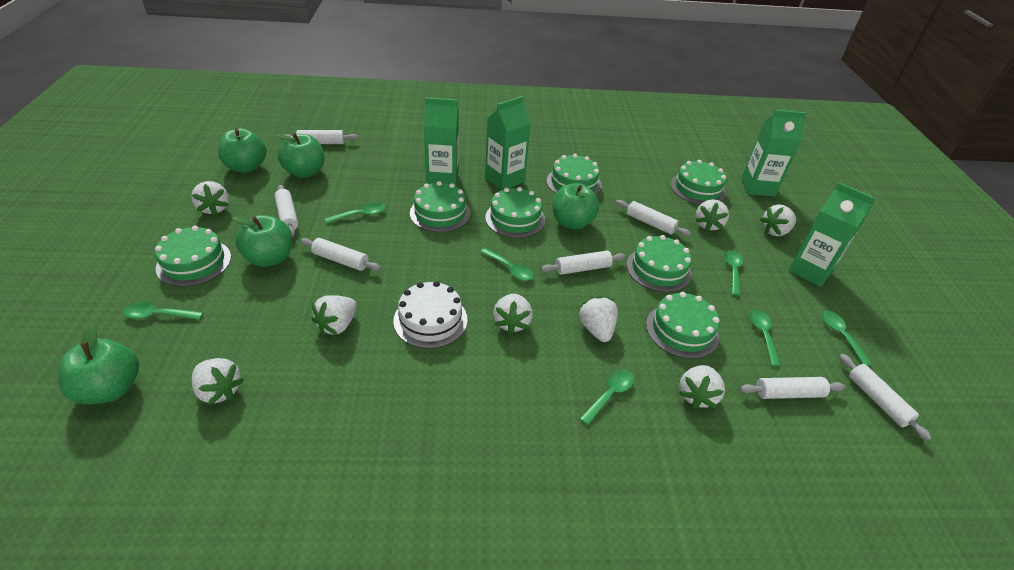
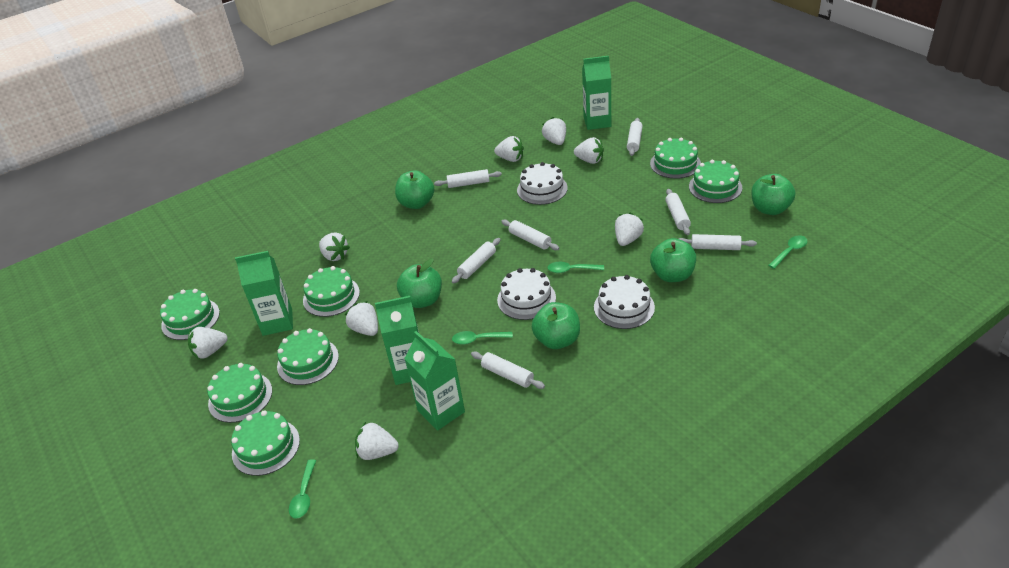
green spoon: 7 -> 4
white cake: 1 -> 3

